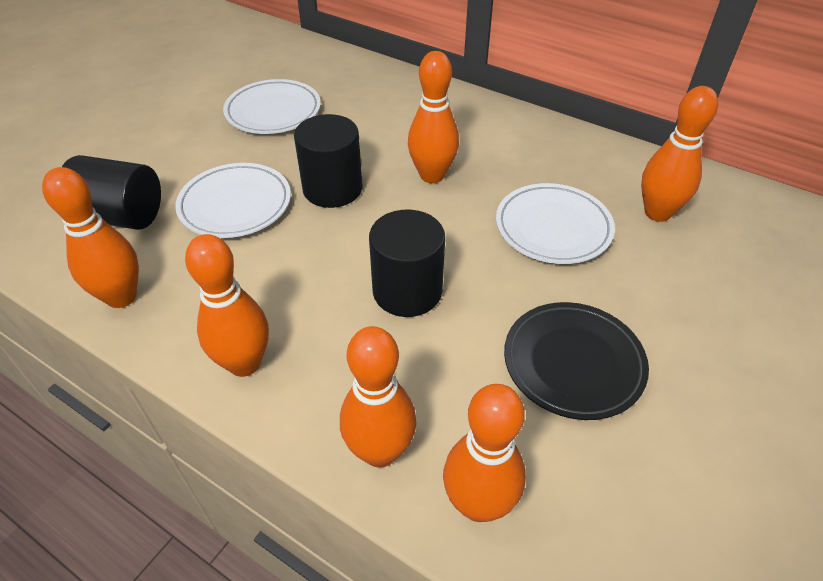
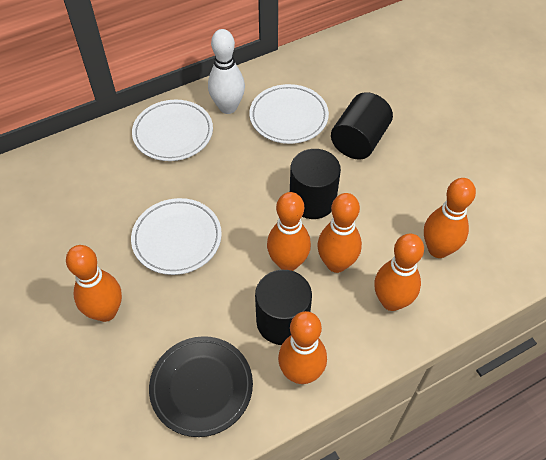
white bowling pin: 0 -> 1

